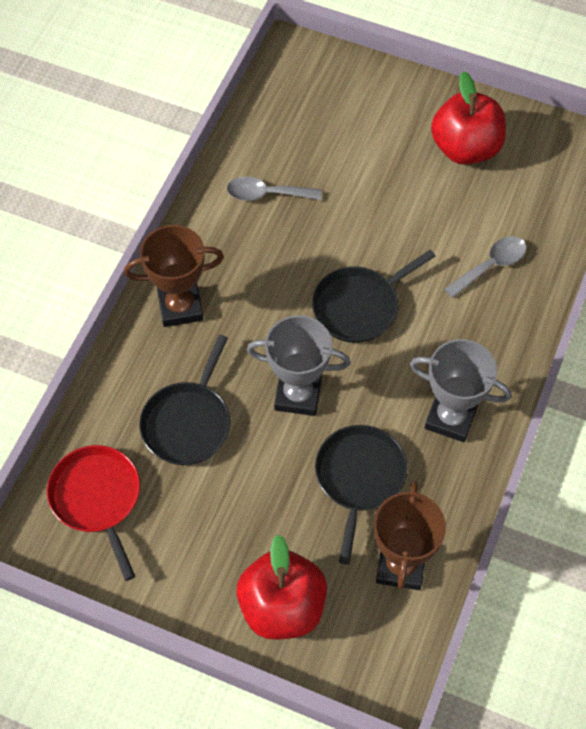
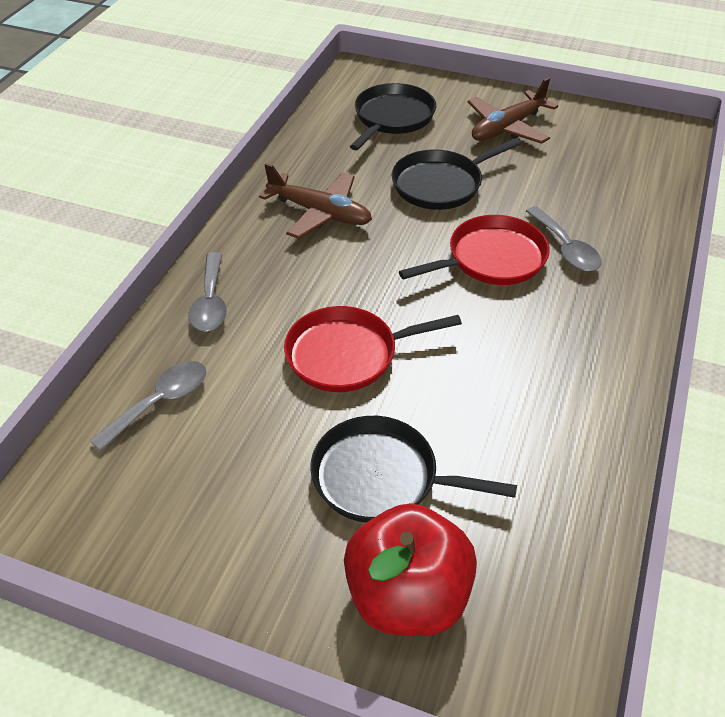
brown plane: 0 -> 2
brown trophy: 2 -> 0
grey spoon: 2 -> 3
grey trophy: 2 -> 0
red apple: 2 -> 1
red pan: 1 -> 2

